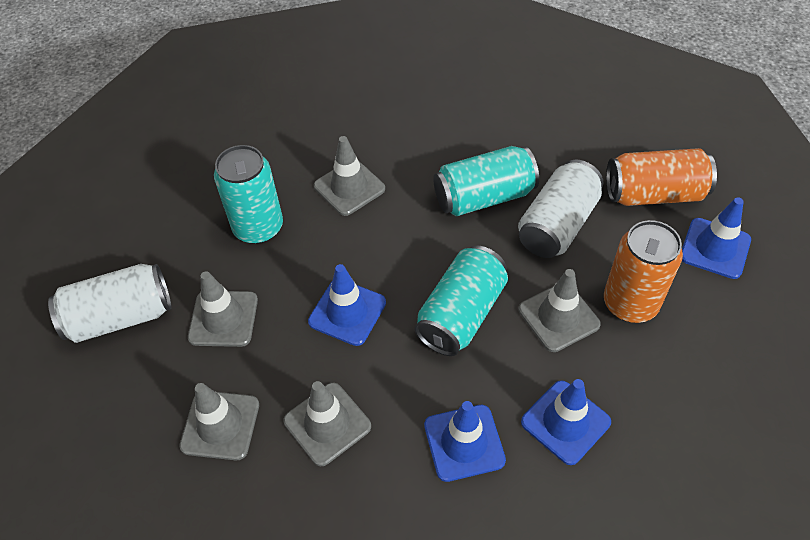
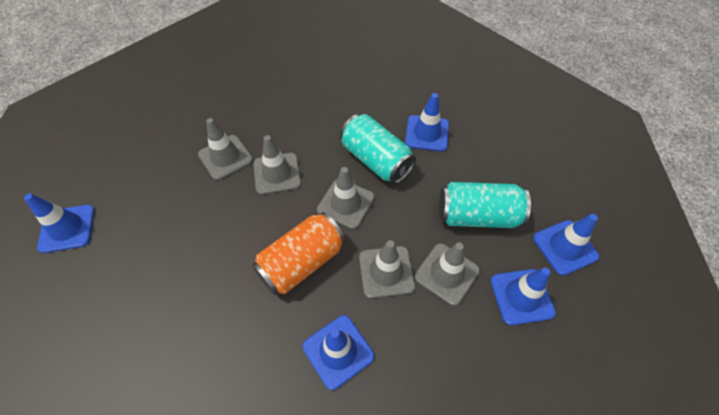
blue traffic cone: 4 -> 5
orange can: 2 -> 1
turquoise can: 3 -> 2
white can: 2 -> 0

